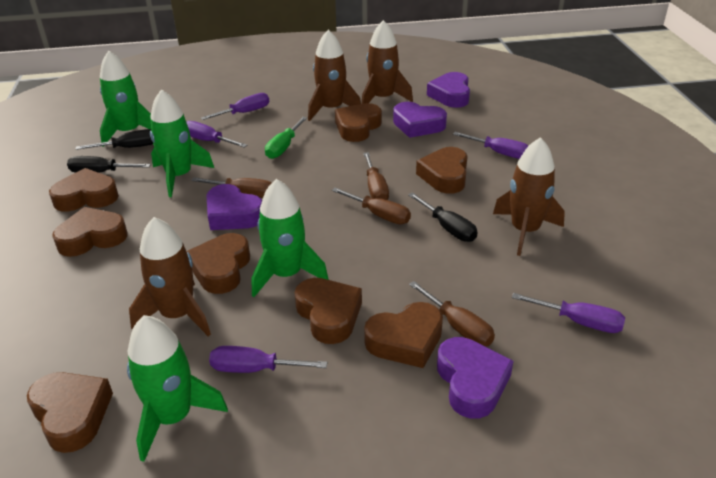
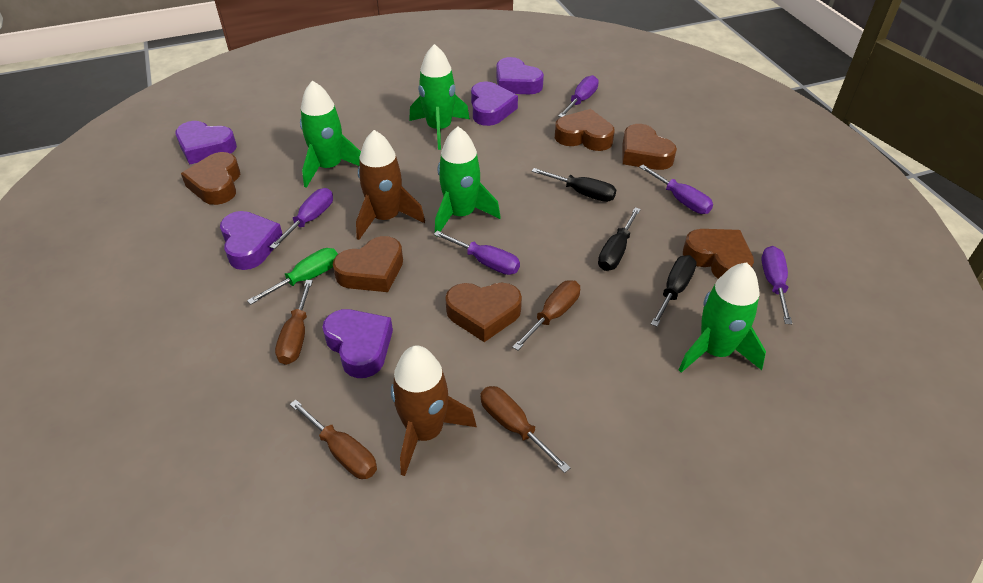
brown heart: 8 -> 6
brown rocket: 4 -> 2
purple heart: 4 -> 5

